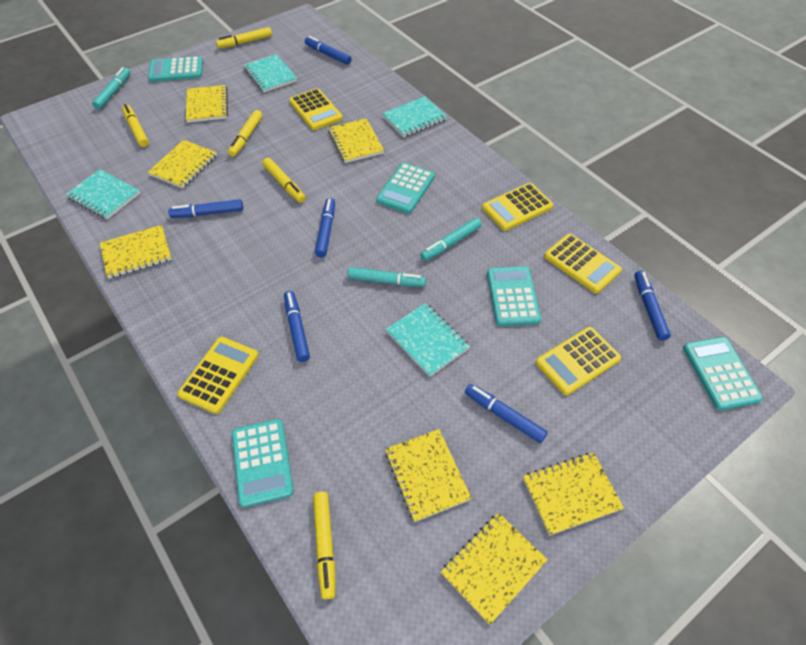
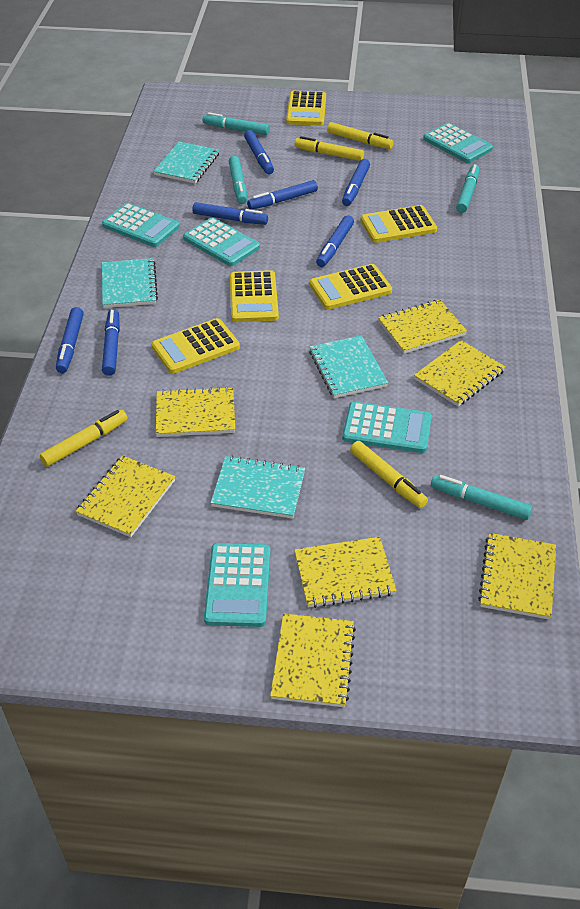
blue marker: 6 -> 7
turquoise marker: 3 -> 4
yellow marker: 5 -> 4

